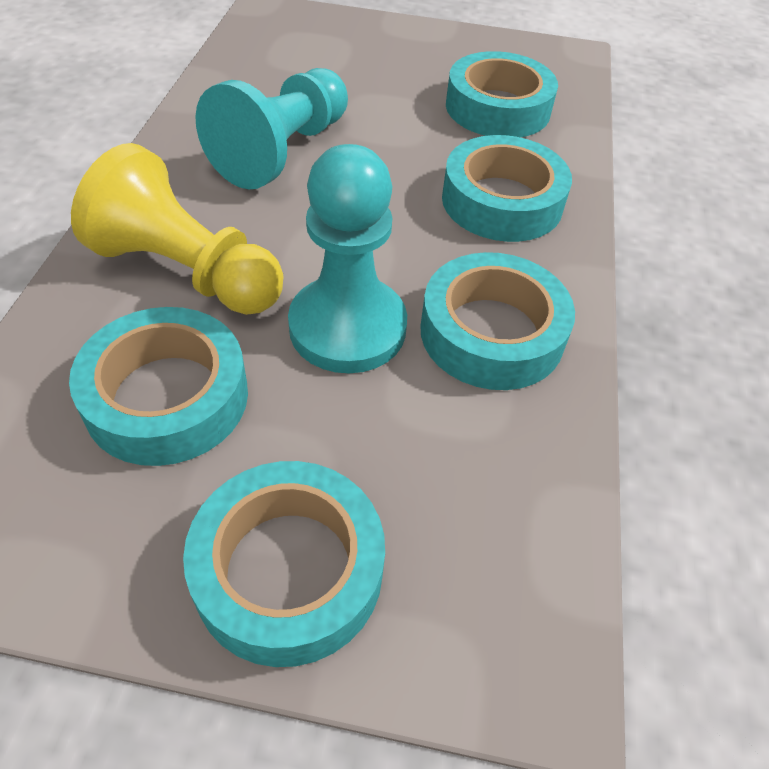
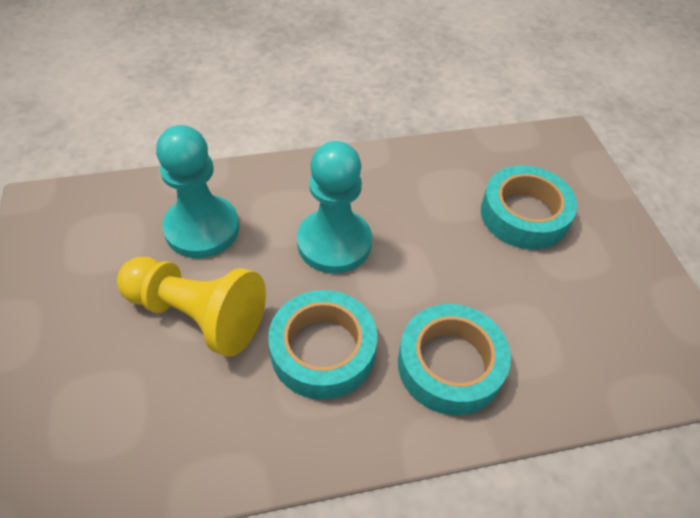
turquoise tape: 5 -> 3

